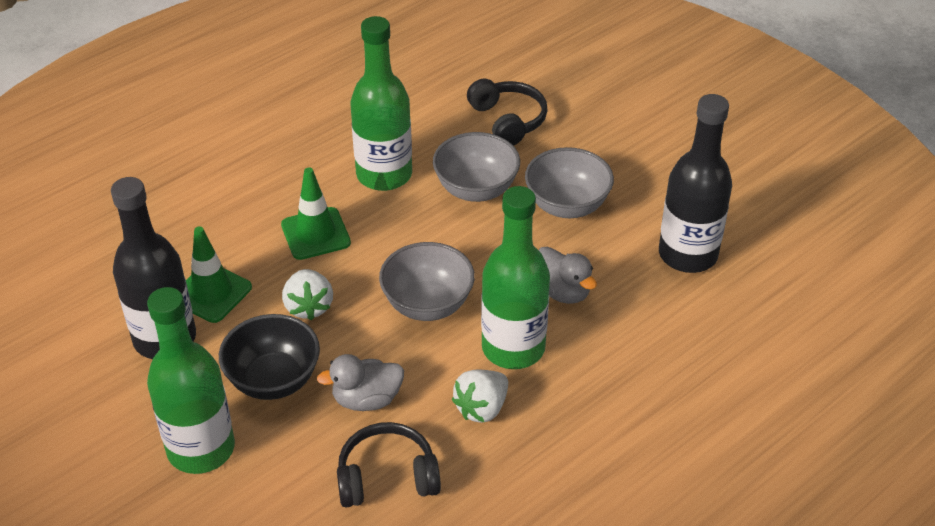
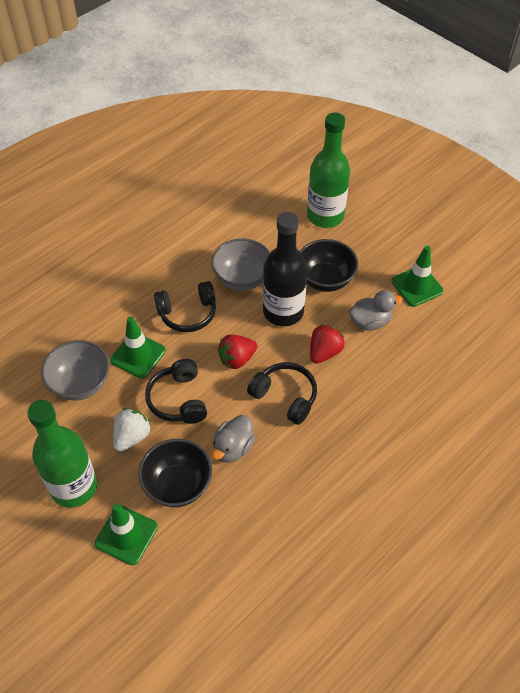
black bottle: 2 -> 1
black bowl: 1 -> 2
black headphones: 2 -> 3
green bottle: 3 -> 2
green traffic cone: 2 -> 3
grey bowl: 3 -> 2
red strawberry: 0 -> 2
white strawberry: 2 -> 1

